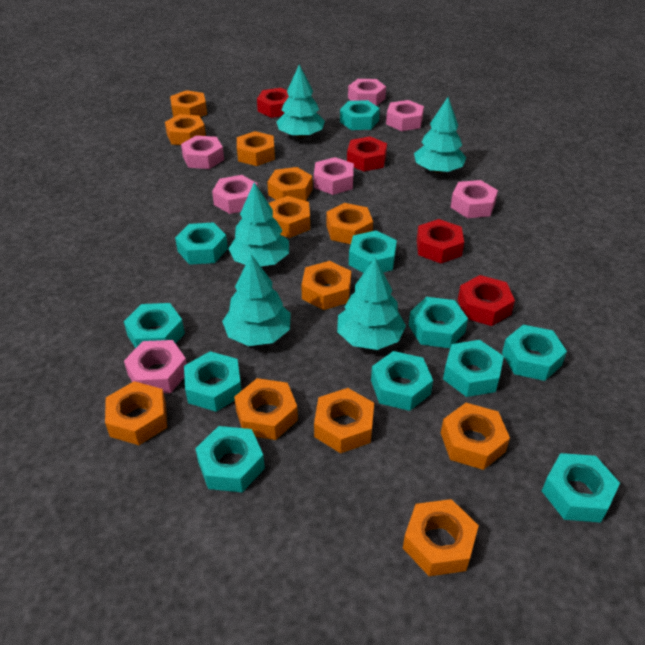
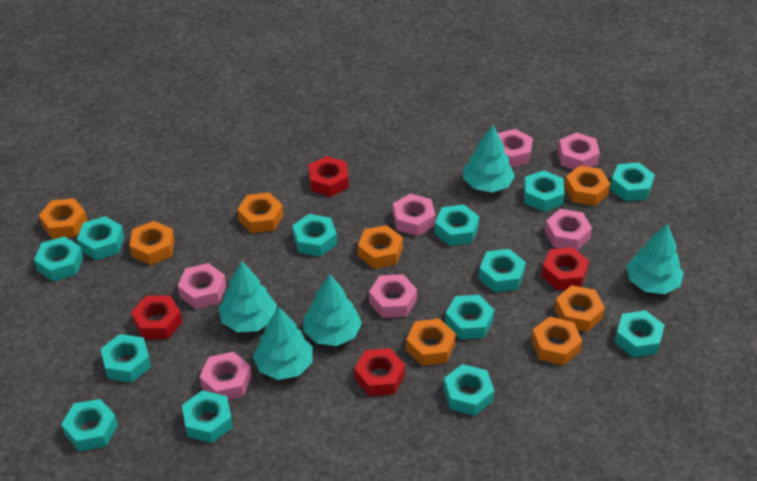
orange nut: 12 -> 8
turquoise nut: 11 -> 13

